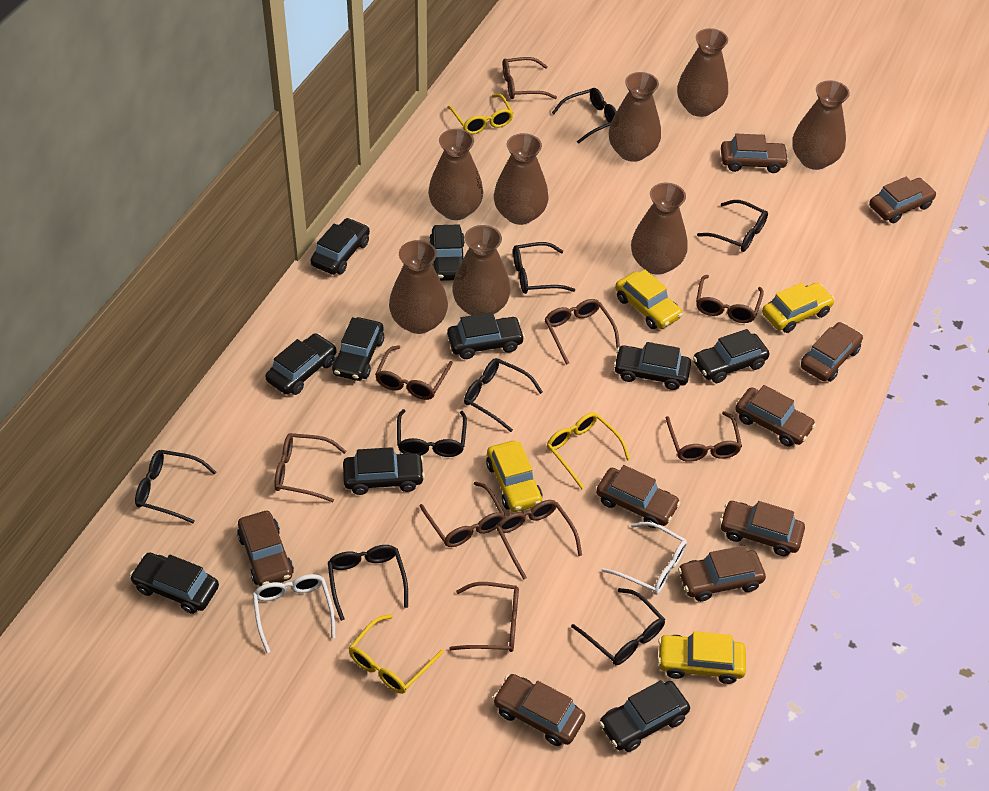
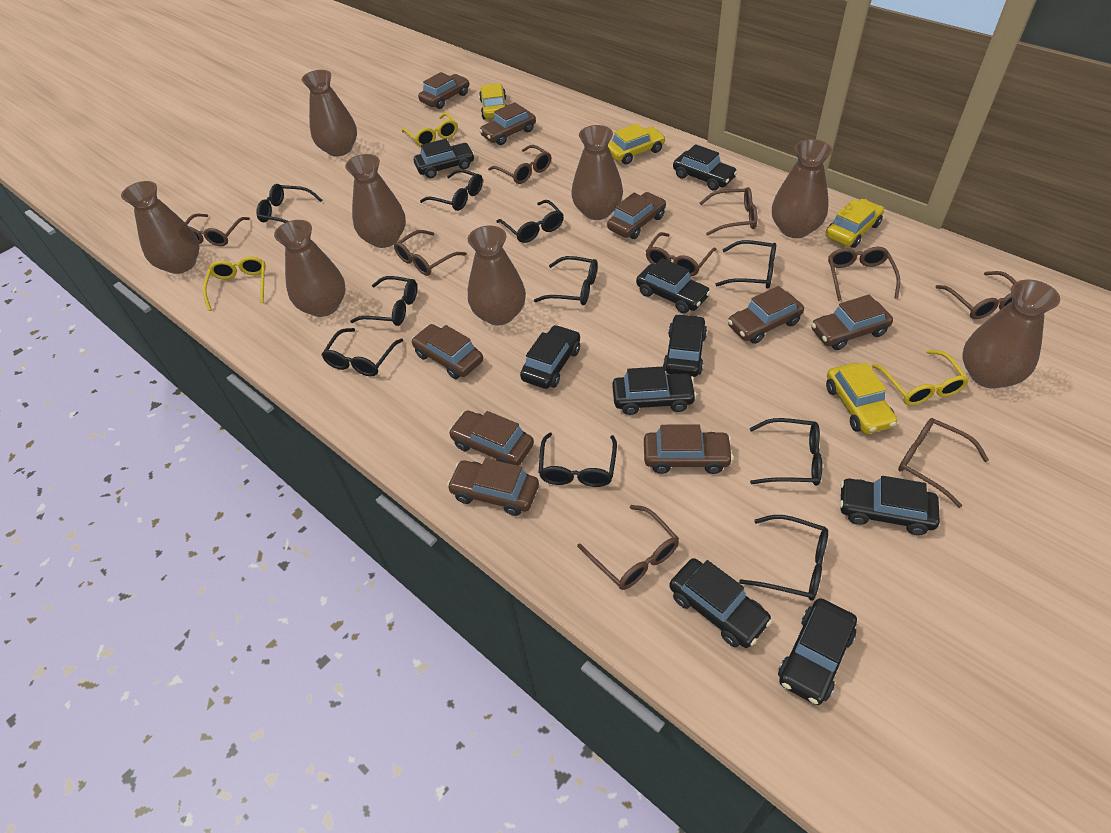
black car: 10 -> 9
black glasses: 8 -> 10
white glasses: 2 -> 0

